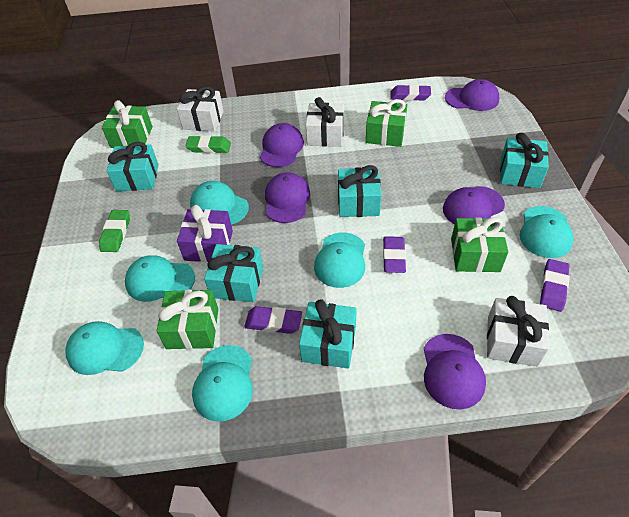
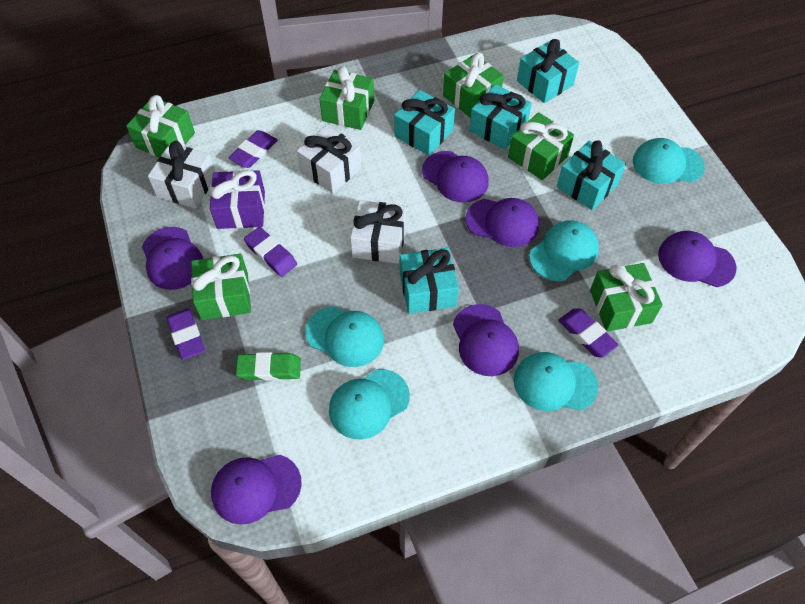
green eraser: 2 -> 1
green gift: 4 -> 6
purple cap: 5 -> 6
turquoise cap: 6 -> 5

